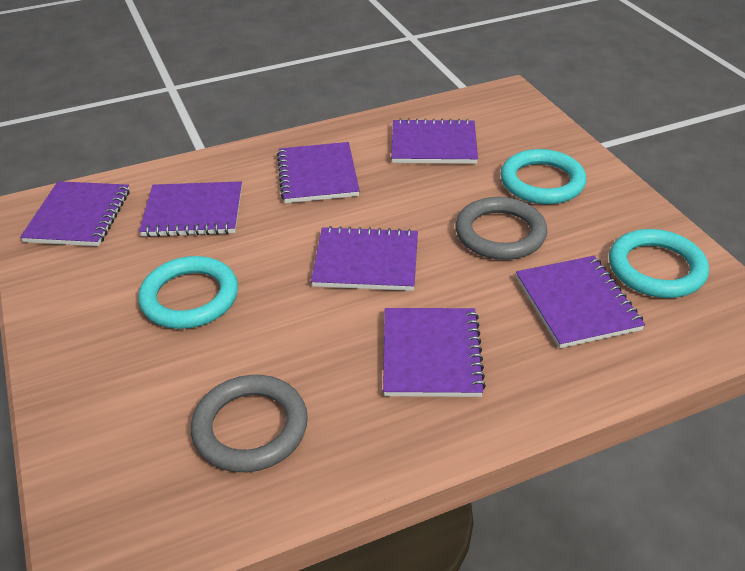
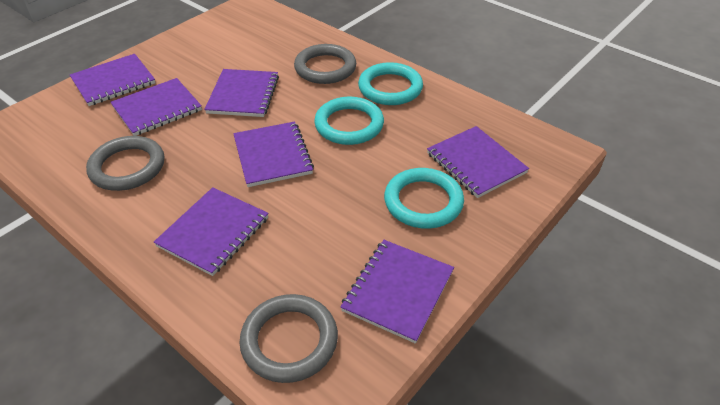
grey ring: 2 -> 3

